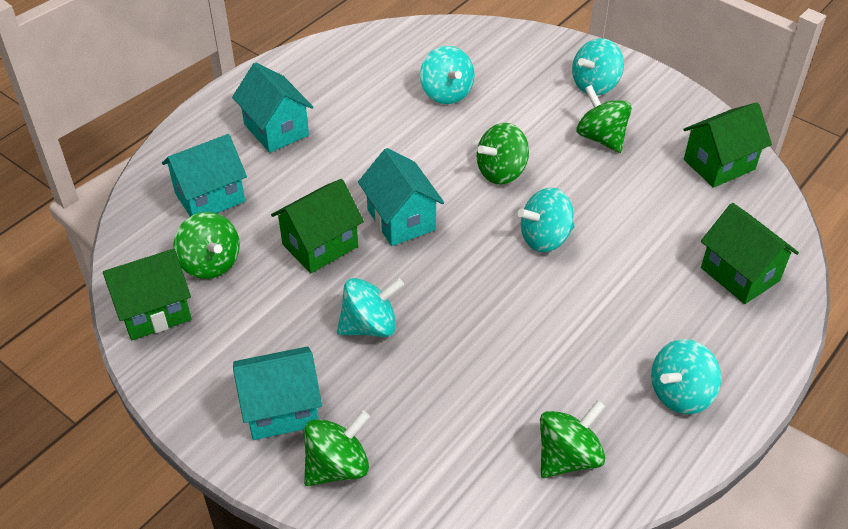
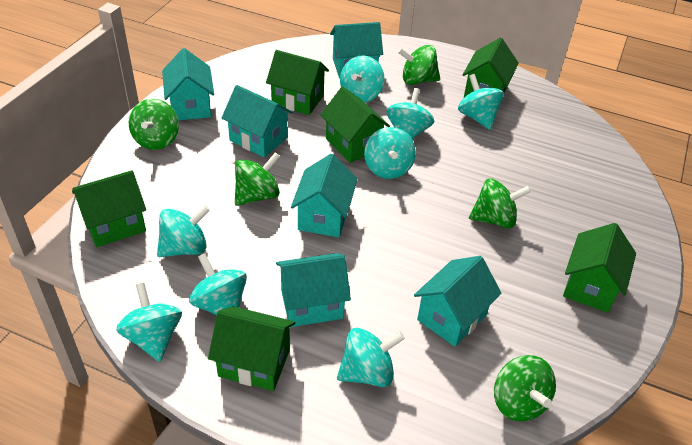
green house: 4 -> 6
turquoise house: 4 -> 6
turquoise spinning top: 5 -> 8

